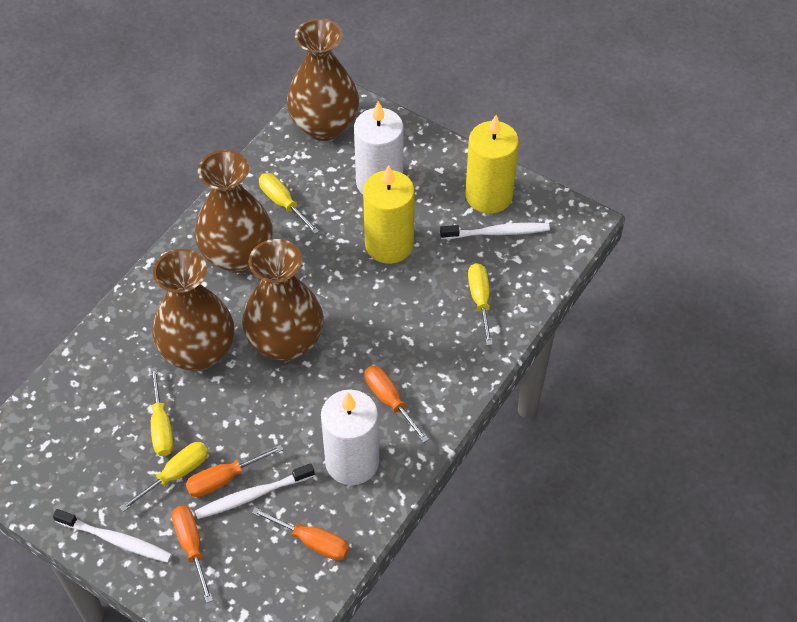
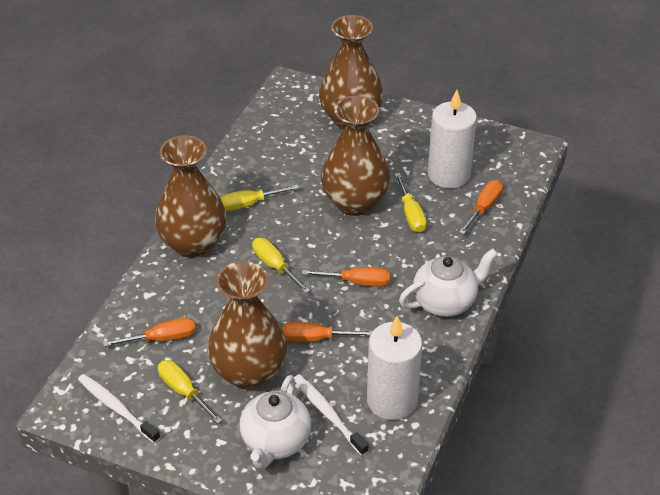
white teapot: 0 -> 2
white toothbrush: 3 -> 2
yellow candle: 2 -> 0

